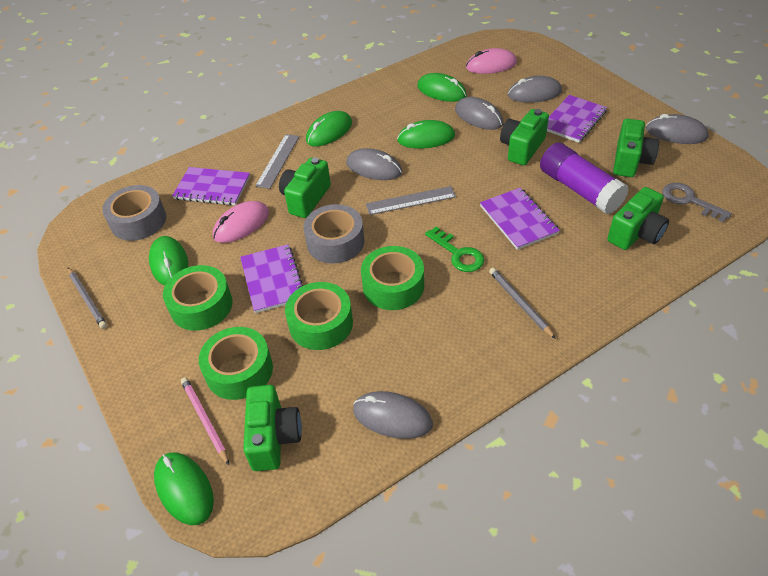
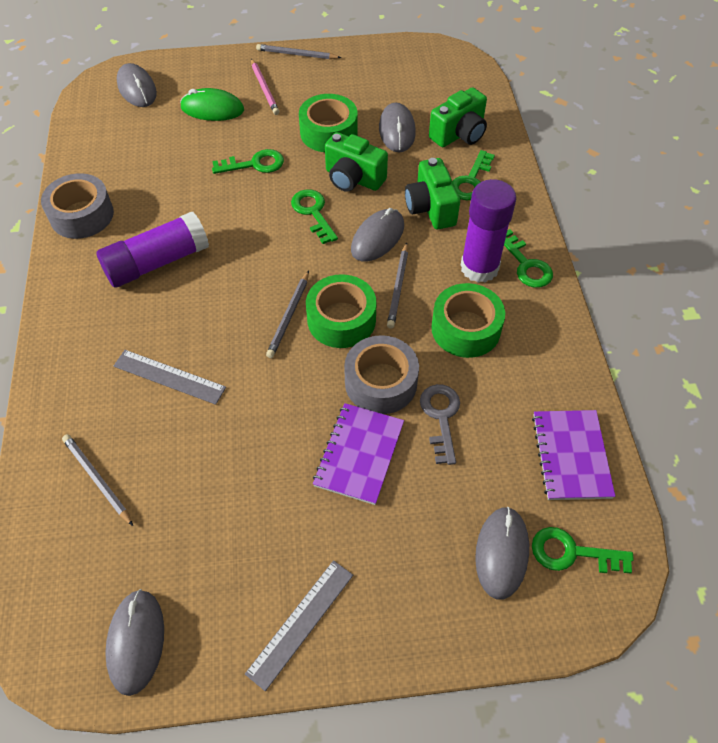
green camera: 5 -> 3
green key: 1 -> 5
green mouse: 5 -> 1
green tape: 4 -> 3
grey pencil: 2 -> 4
pink mouse: 2 -> 0
purple glue stick: 1 -> 2
purple notebook: 4 -> 2

